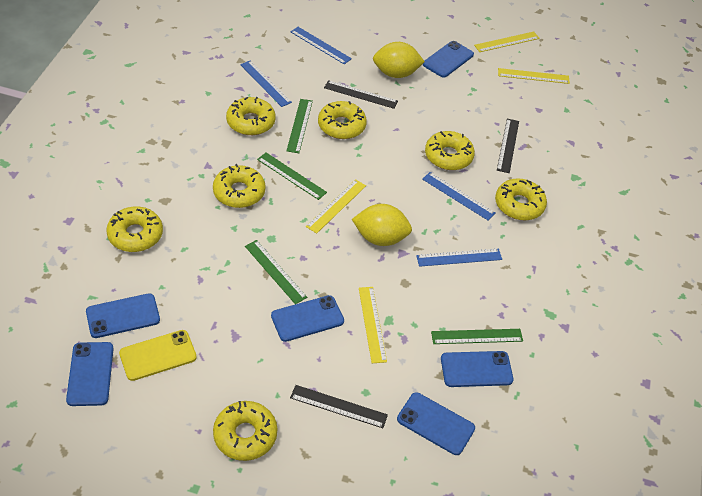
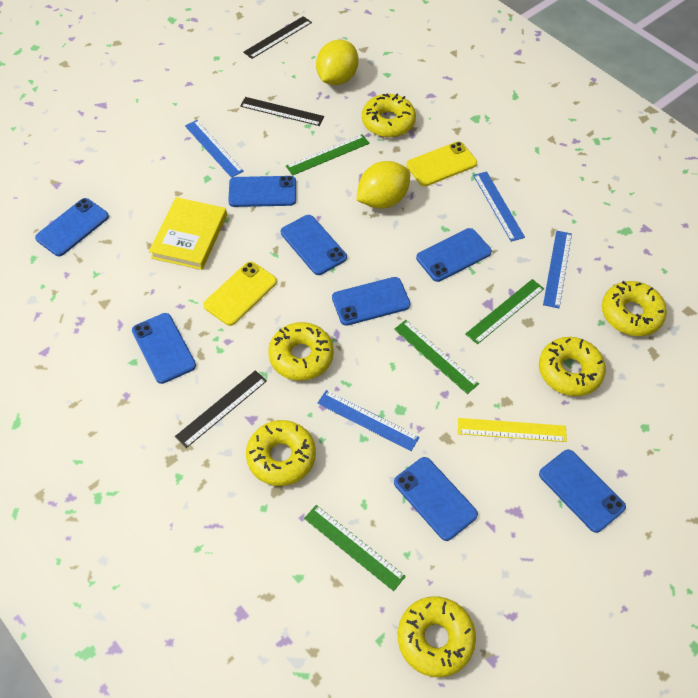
blue phone: 6 -> 8
yellow book: 0 -> 1
yellow donut: 7 -> 6
yellow phone: 1 -> 2
yellow ruler: 4 -> 1

